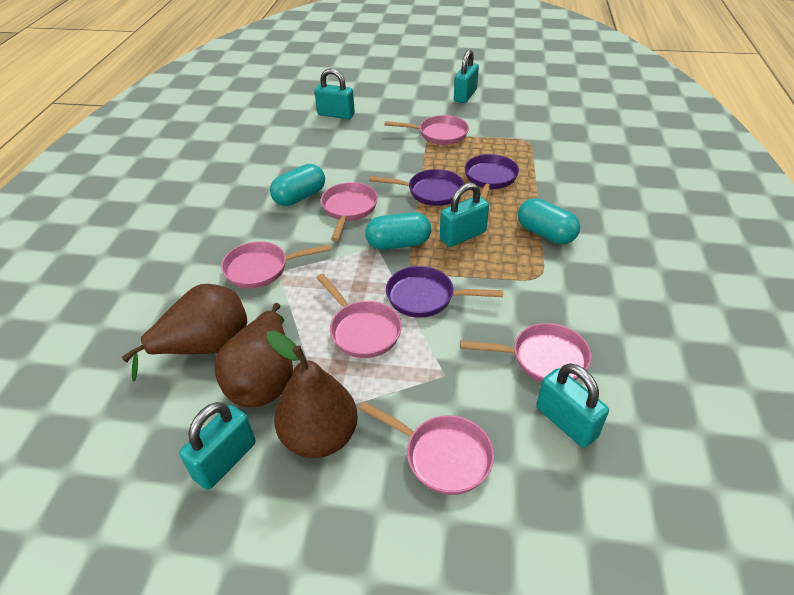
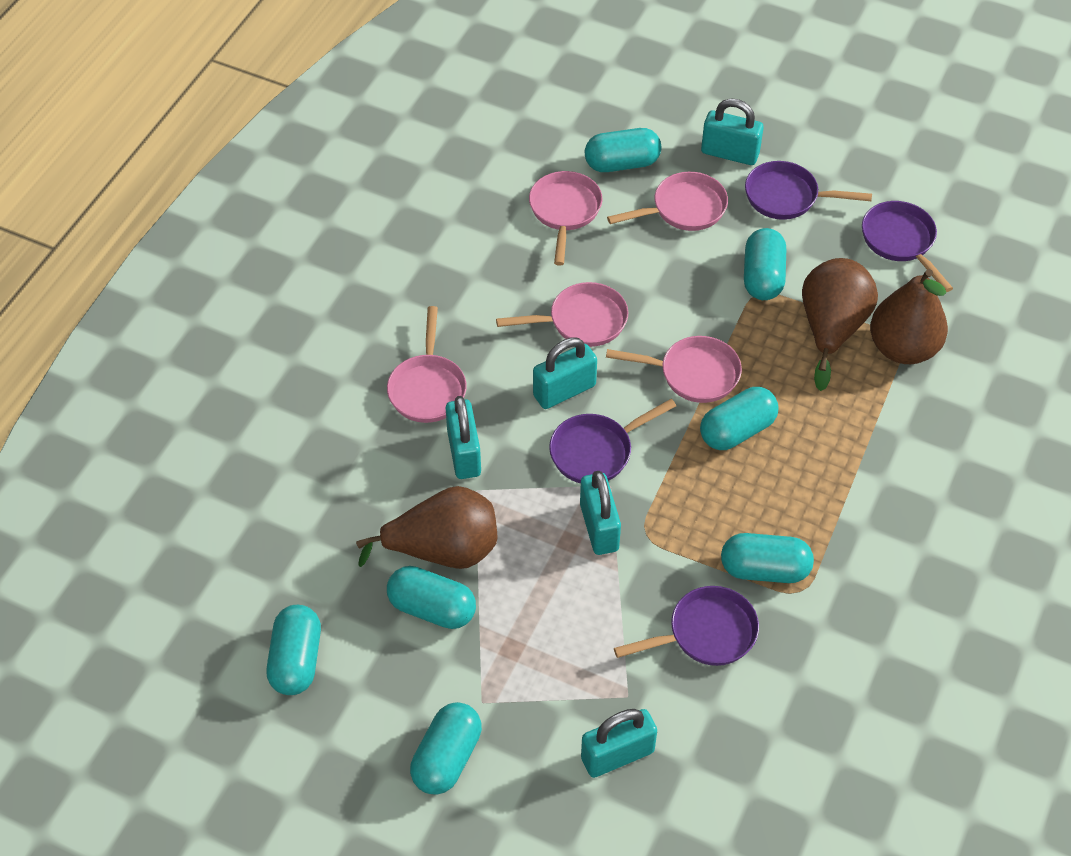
pink pan: 6 -> 5
purple pan: 3 -> 4
turquoise capsule: 3 -> 7

